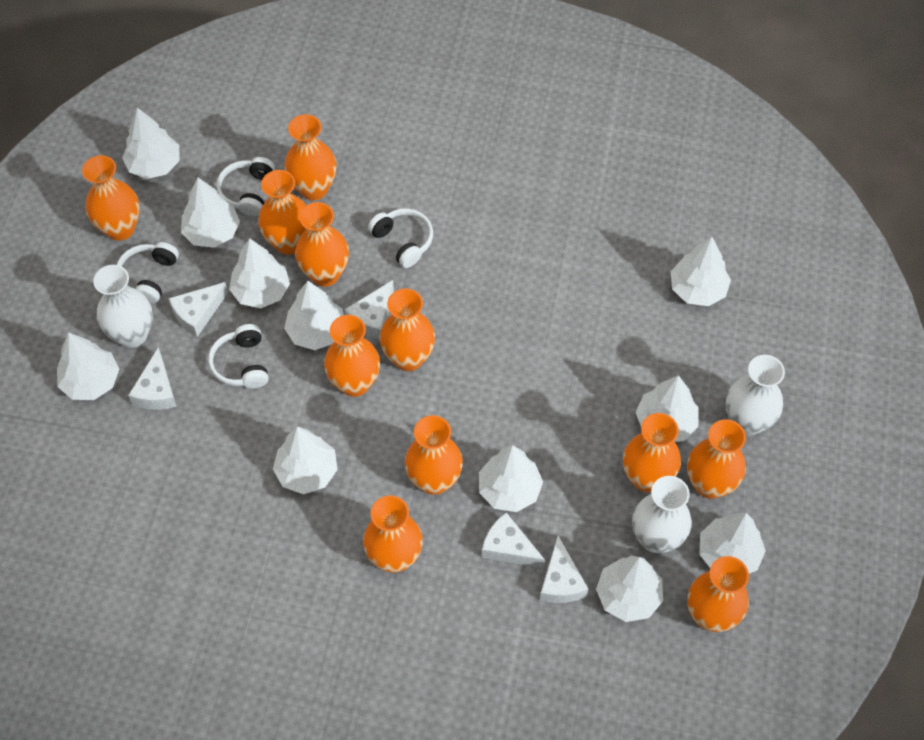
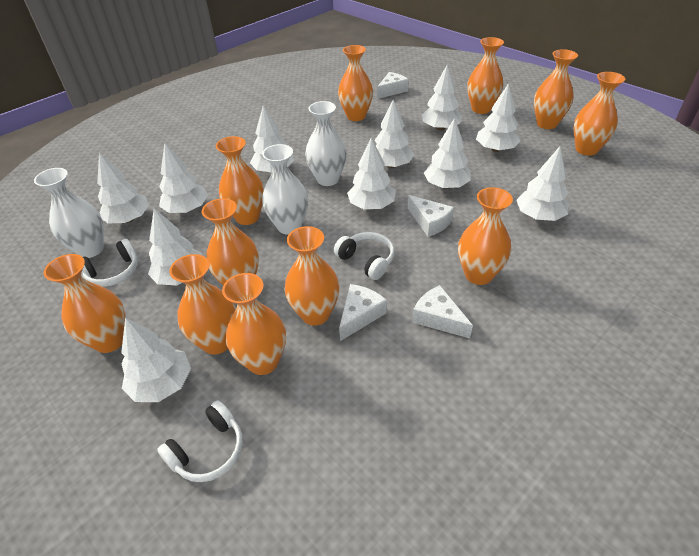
white cheese: 5 -> 4
white headphones: 4 -> 3

